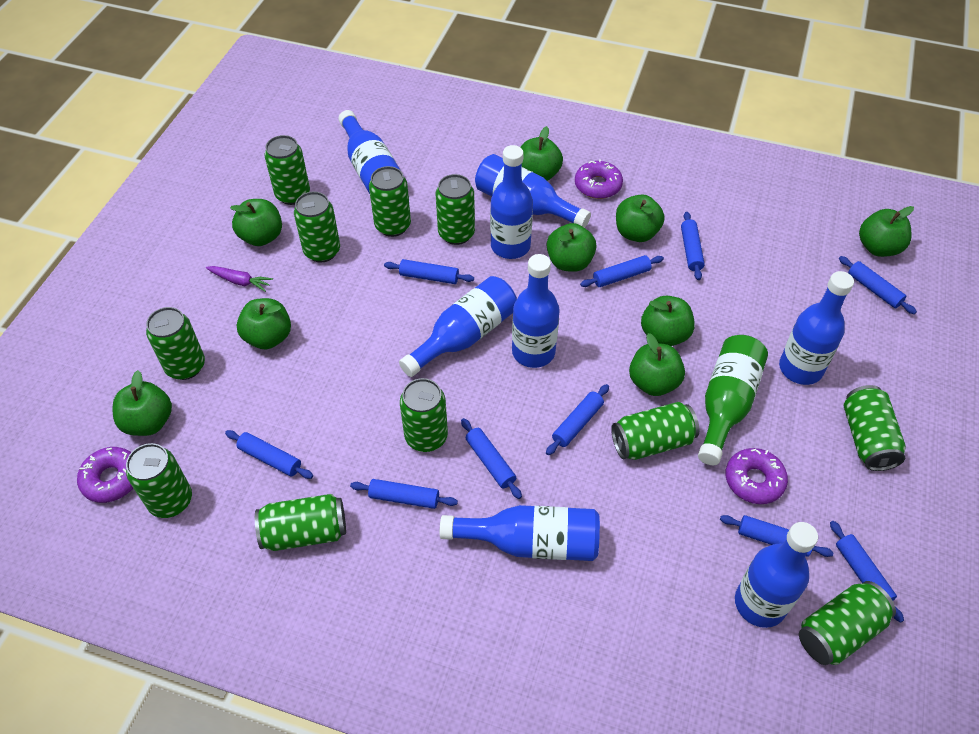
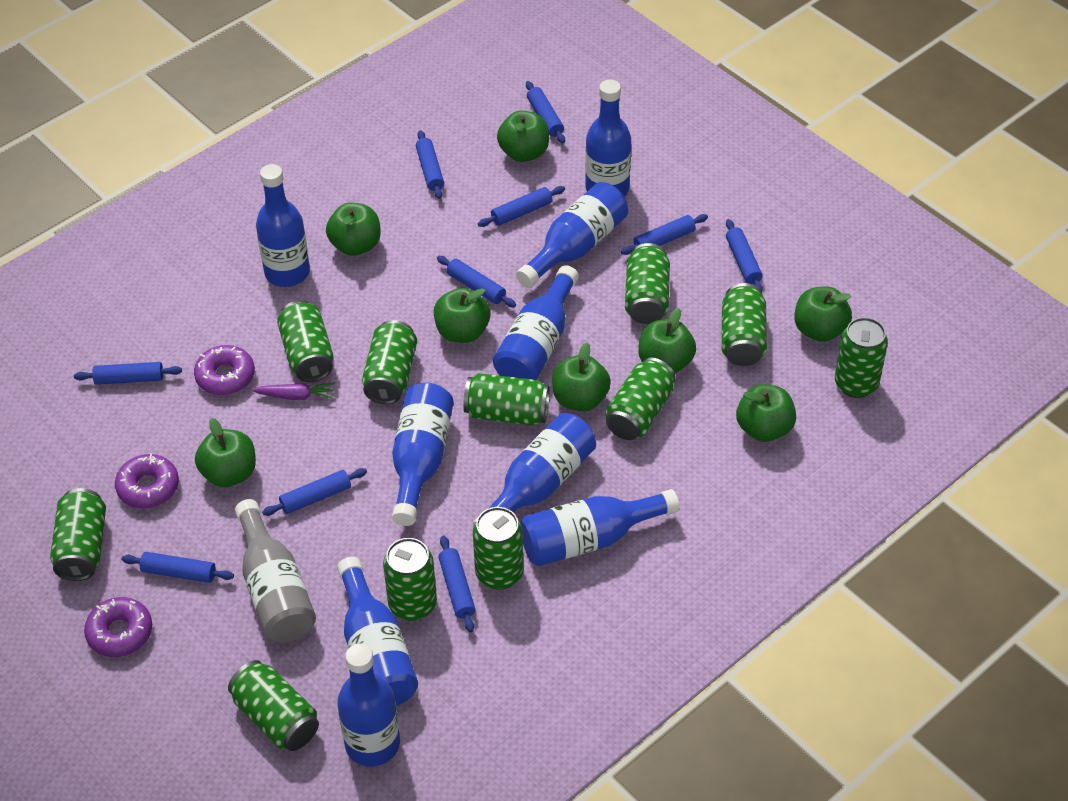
blue bottle: 8 -> 9
green apple: 9 -> 8
green bottle: 1 -> 0
grey bottle: 0 -> 1

